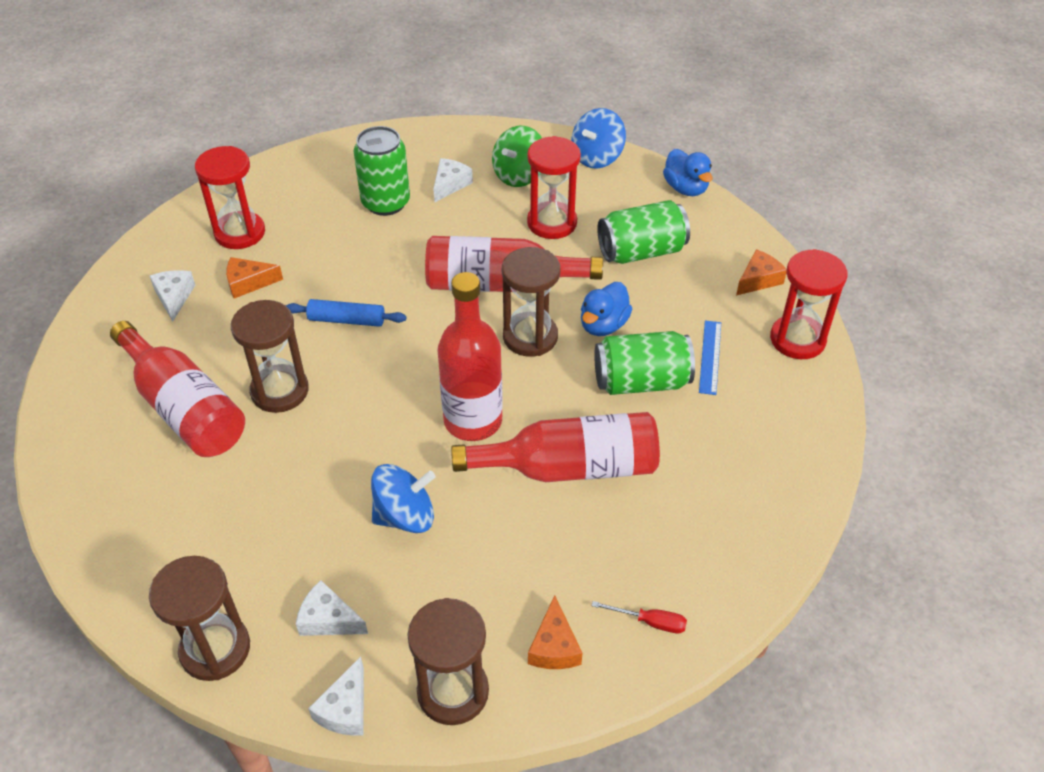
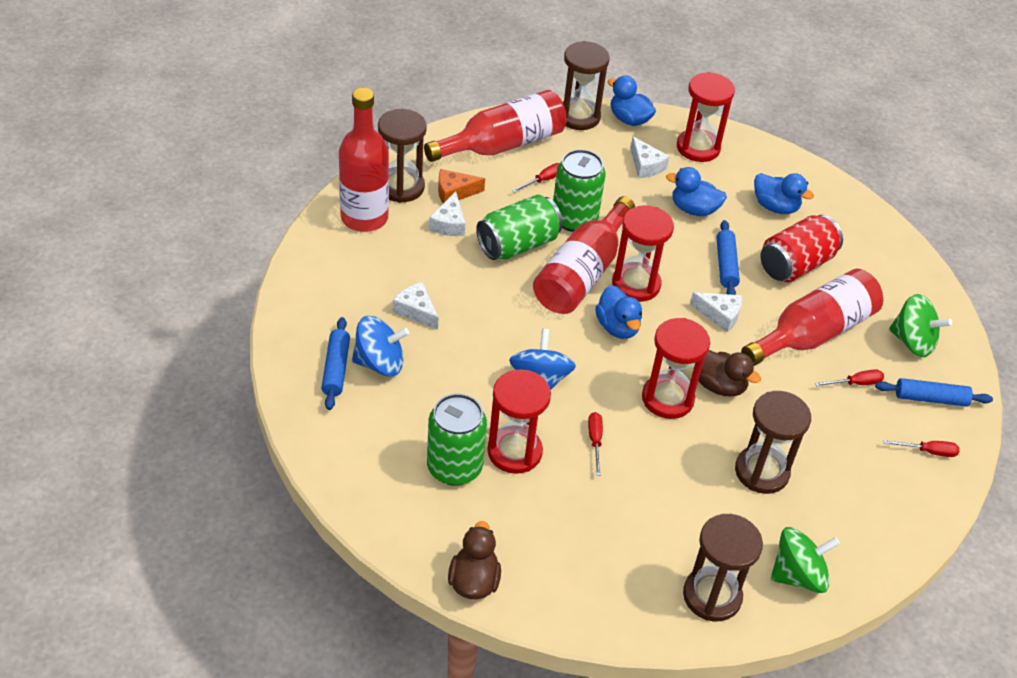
blue duck: 2 -> 4
blue rolling pin: 1 -> 3
blue ruler: 1 -> 0
brown duck: 0 -> 2
green spinning top: 1 -> 2
orange cheese: 3 -> 1
red can: 0 -> 1
red hourglass: 3 -> 4
red screwdriver: 1 -> 4

